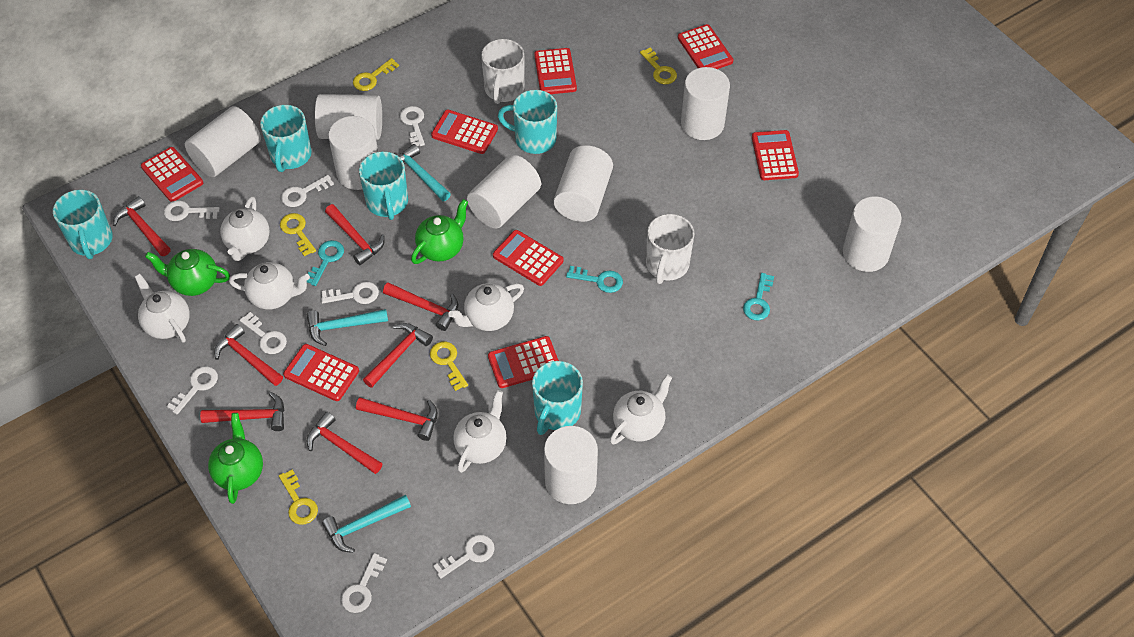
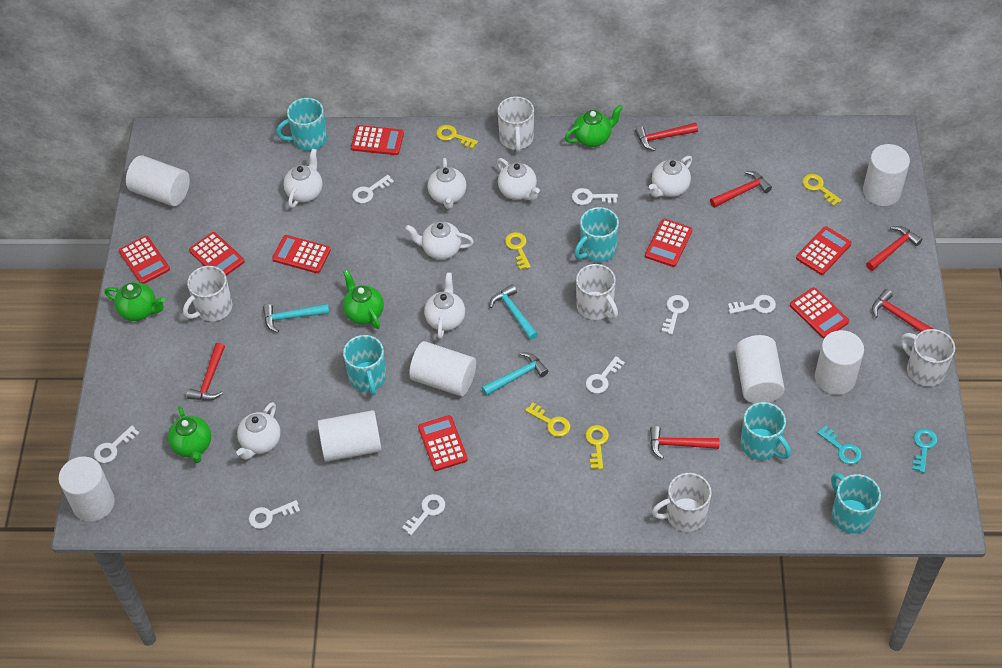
green teapot: 3 -> 4
red hammer: 8 -> 6
turquoise key: 3 -> 2
white cylinder: 8 -> 7
white mug: 2 -> 5
white teapot: 6 -> 7

